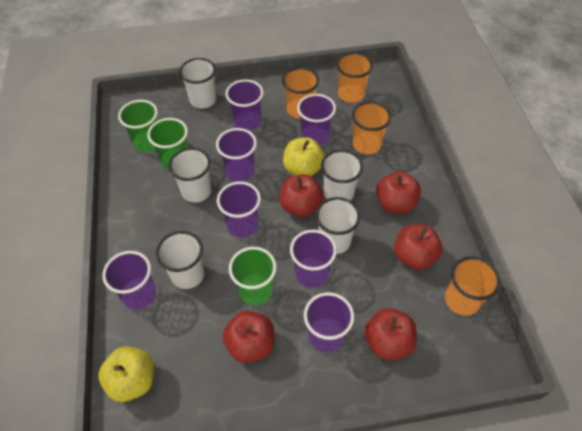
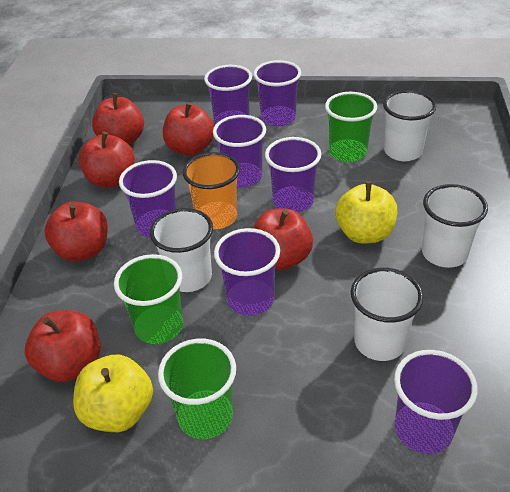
orange cup: 4 -> 1
red apple: 5 -> 6
white cup: 5 -> 4

